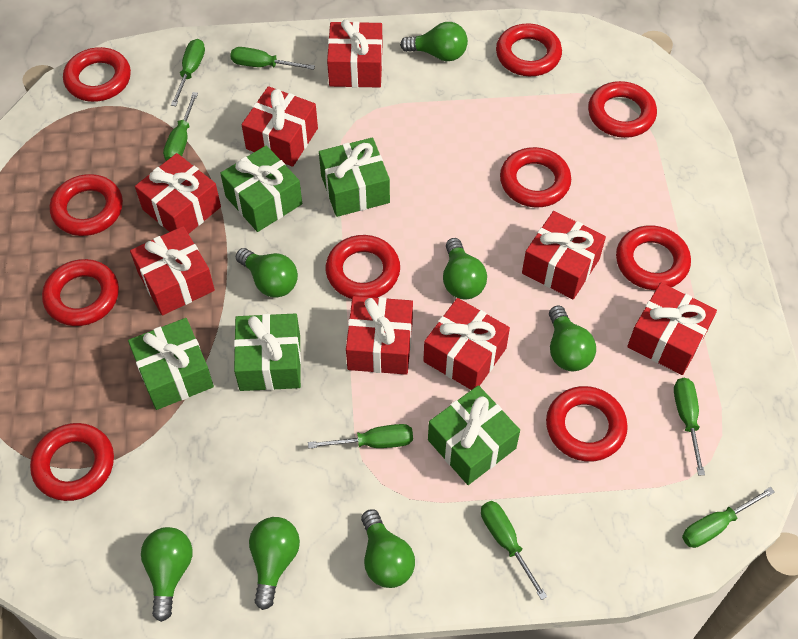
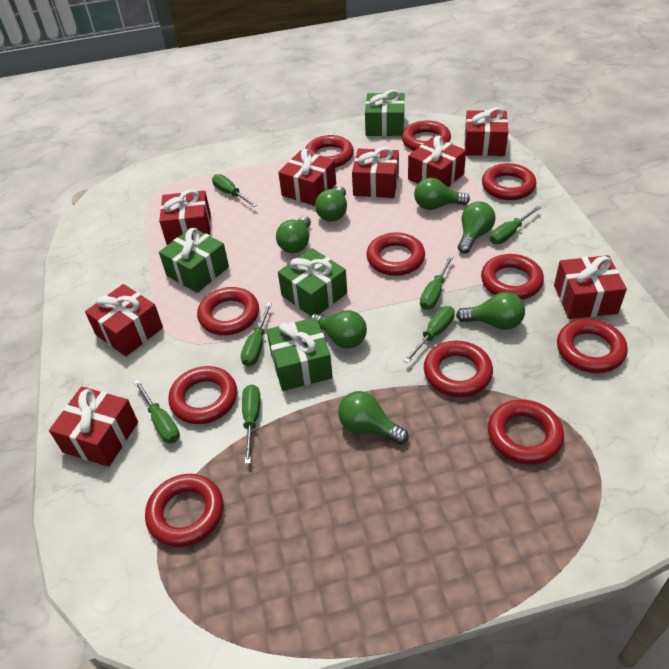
green gift: 5 -> 4
red ring: 10 -> 11

